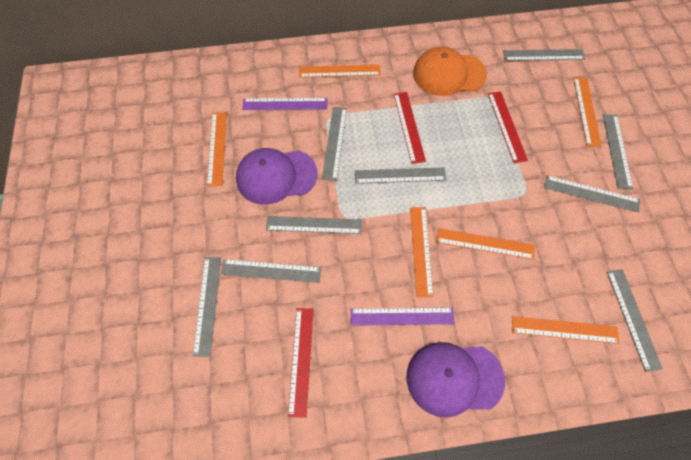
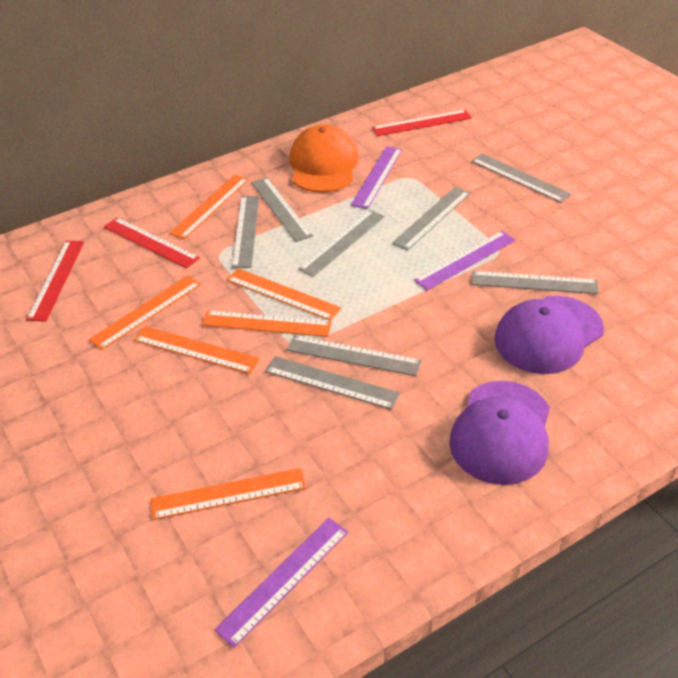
grey ruler: 9 -> 8
purple ruler: 2 -> 3

